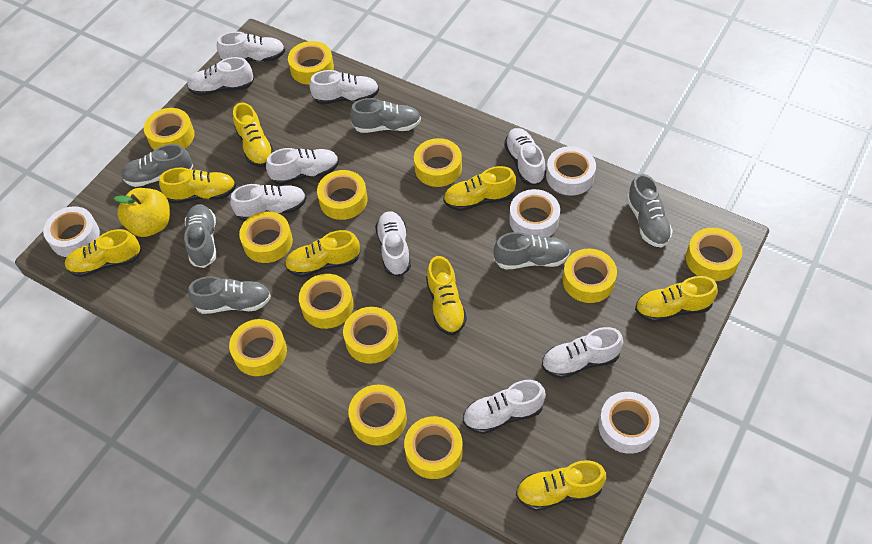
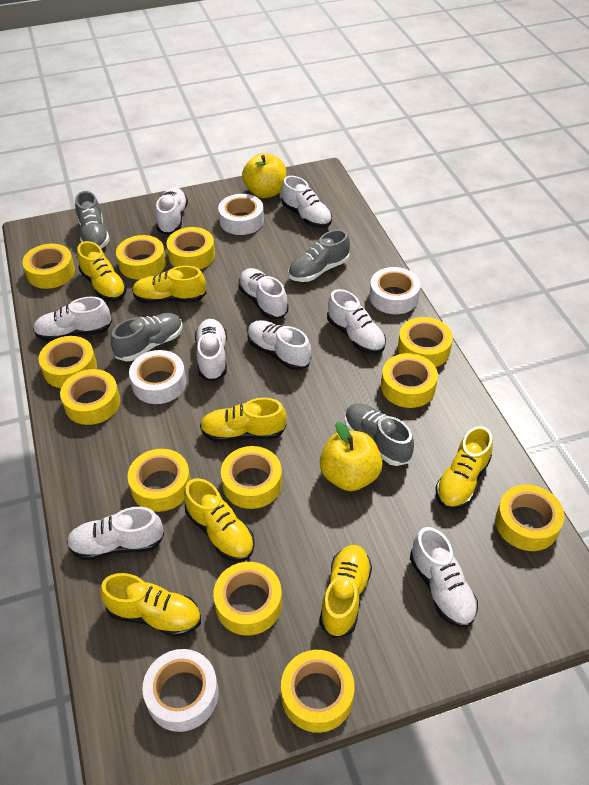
grey shoe: 6 -> 4
yellow apple: 1 -> 2
yellow shoe: 8 -> 7

